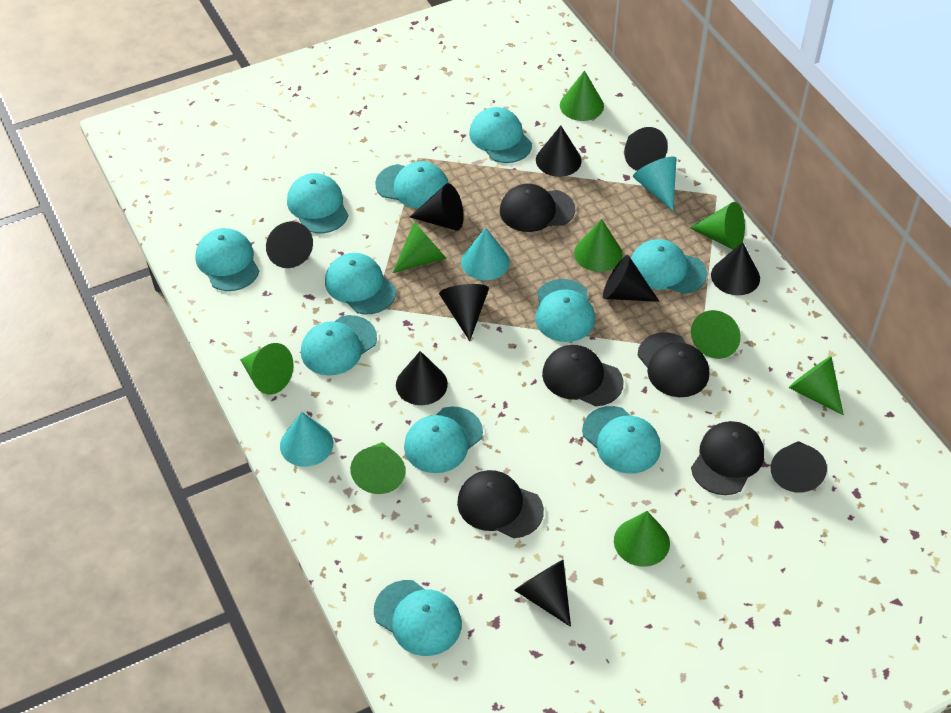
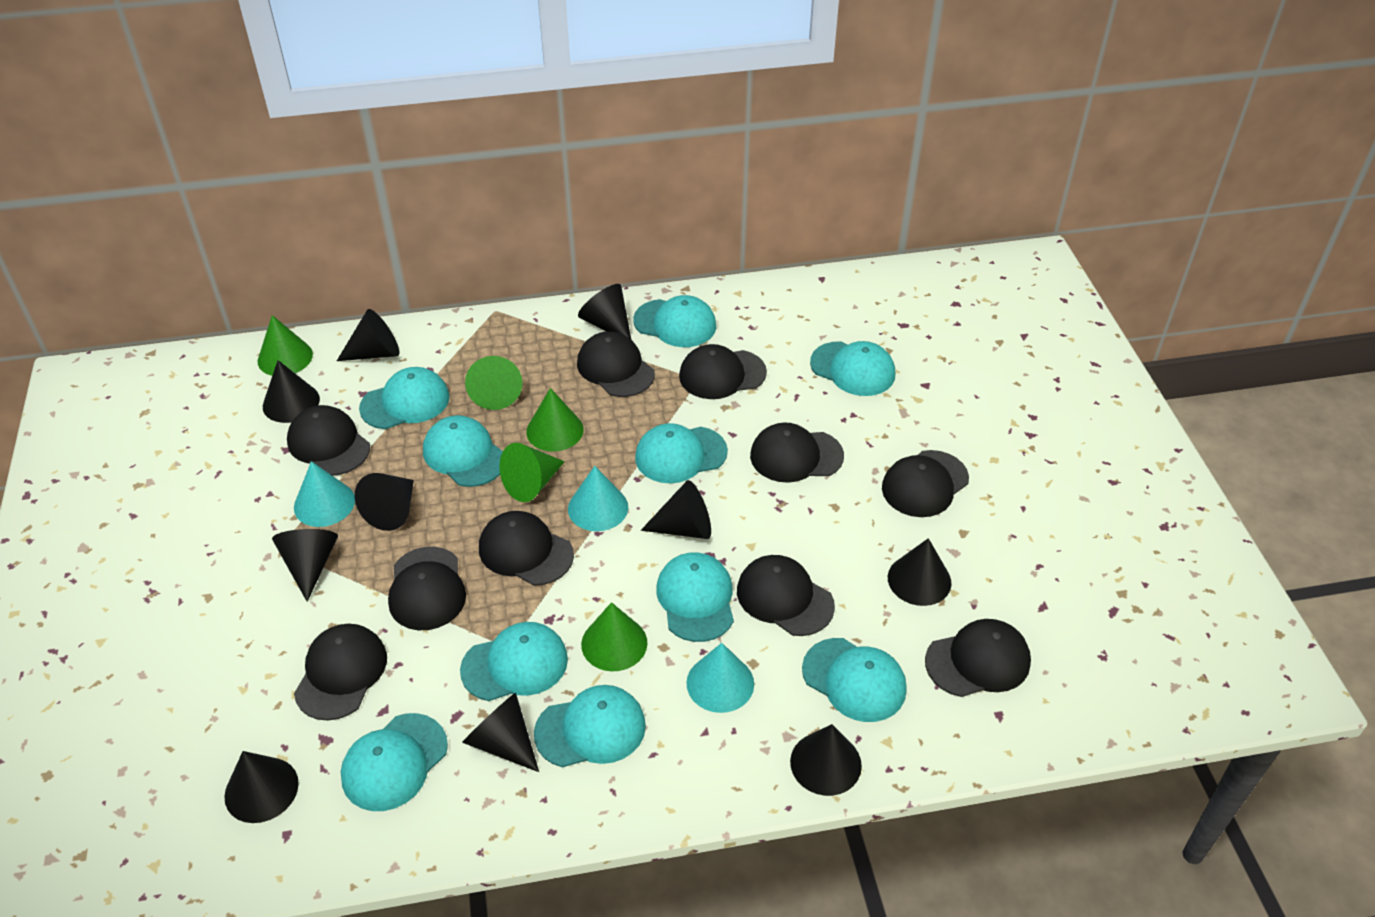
black cap: 5 -> 10
green cone: 9 -> 5
turquoise cap: 11 -> 10

